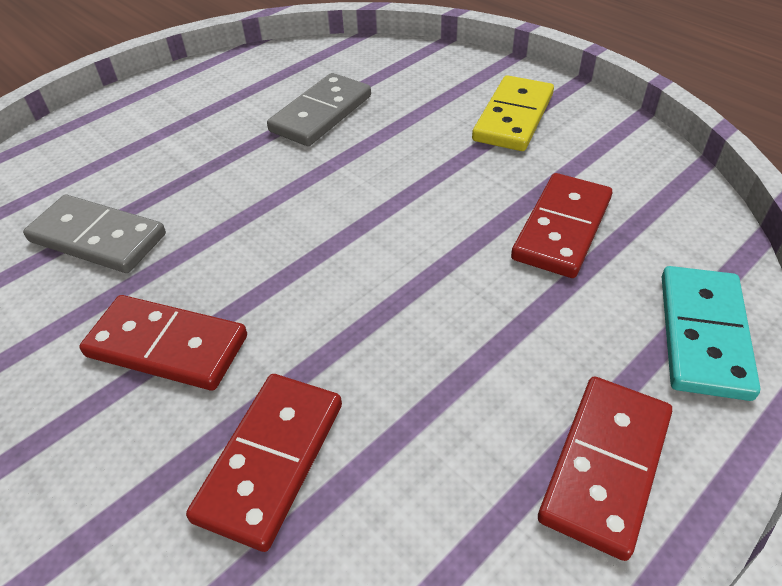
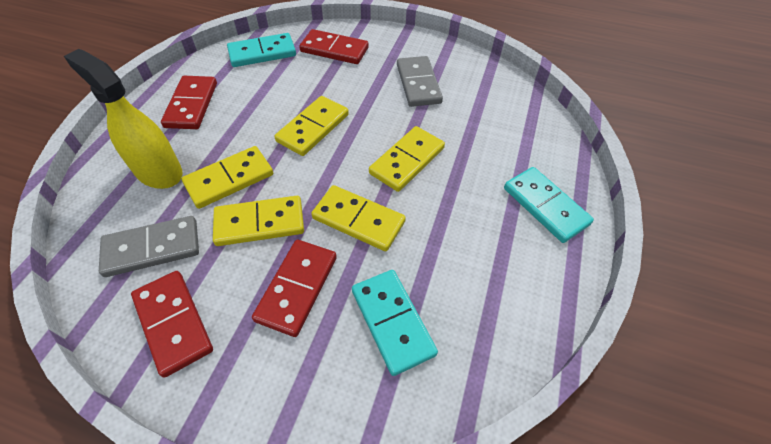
turquoise domino: 1 -> 3
yellow domino: 1 -> 5
yellow spray bottle: 0 -> 1

